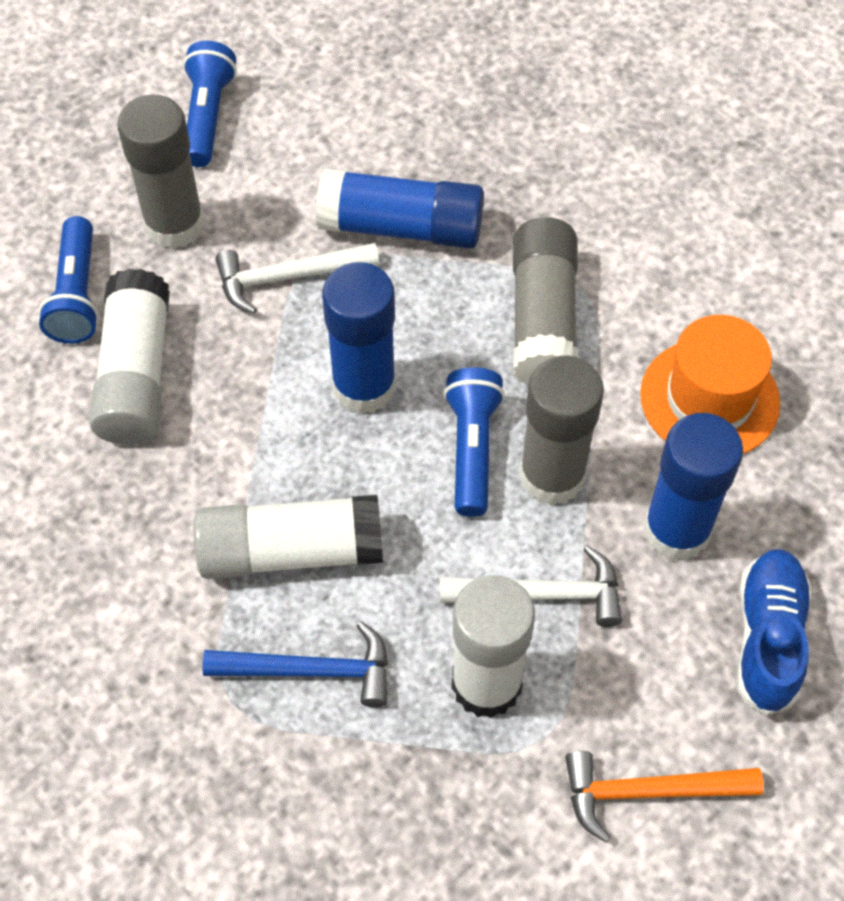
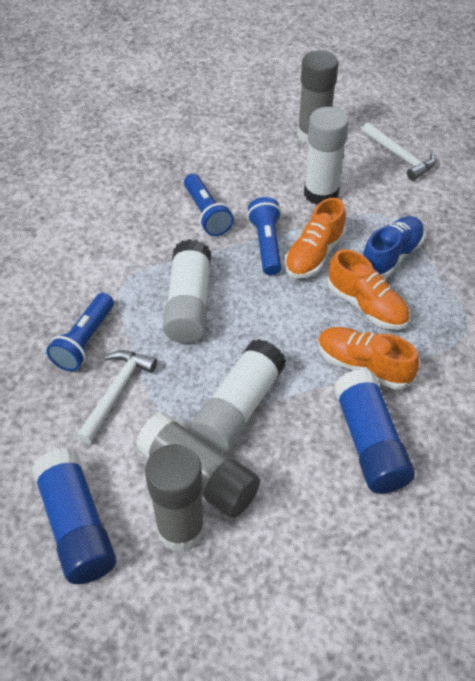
blue glue stick: 3 -> 2
blue hammer: 1 -> 0
orange hammer: 1 -> 0
orange hat: 1 -> 0
orange shoe: 0 -> 3

